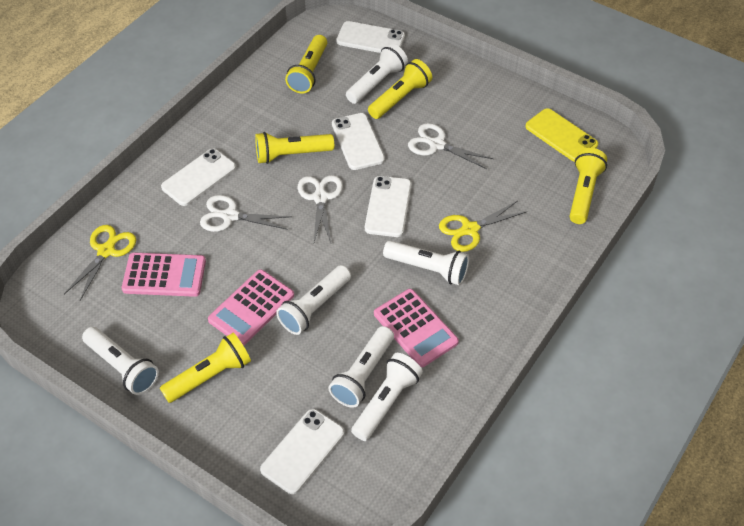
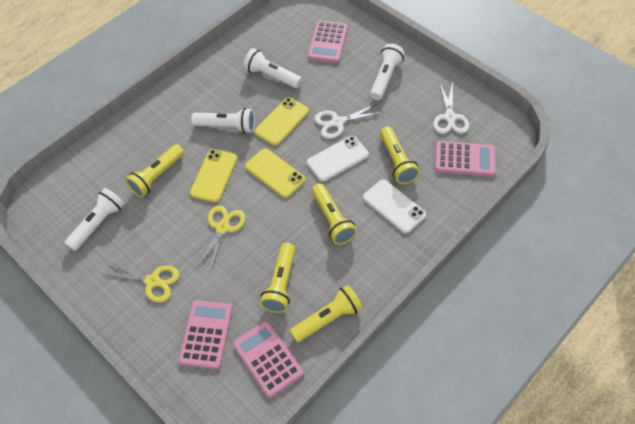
pink calculator: 3 -> 4
white flashlight: 6 -> 4
white phone: 5 -> 2
white scissors: 3 -> 2
yellow phone: 1 -> 3

